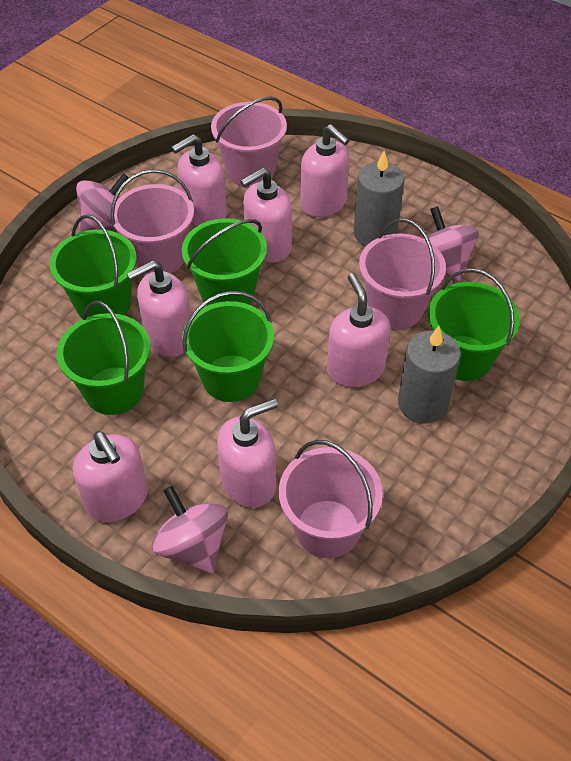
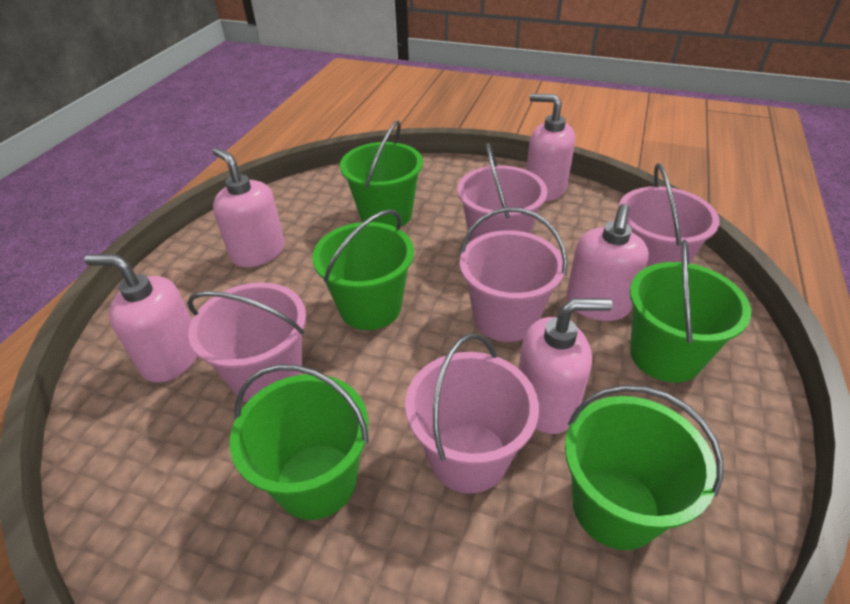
grey candle: 2 -> 0
pink bucket: 4 -> 5
pink soap dispenser: 7 -> 5
pink spinning top: 3 -> 0

